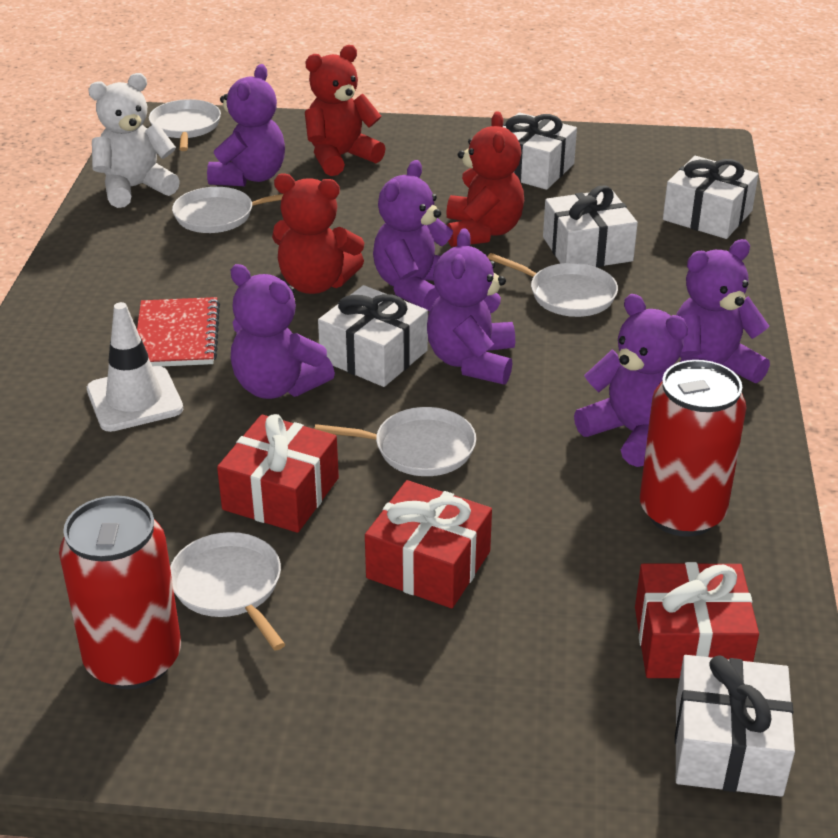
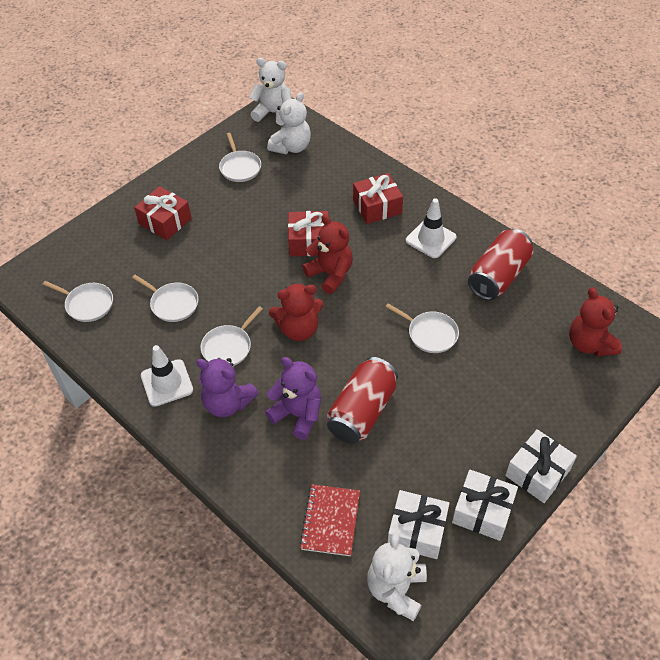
purple teddy bear: 6 -> 2
white gift: 5 -> 3
white teddy bear: 1 -> 3
white traffic cone: 1 -> 2

